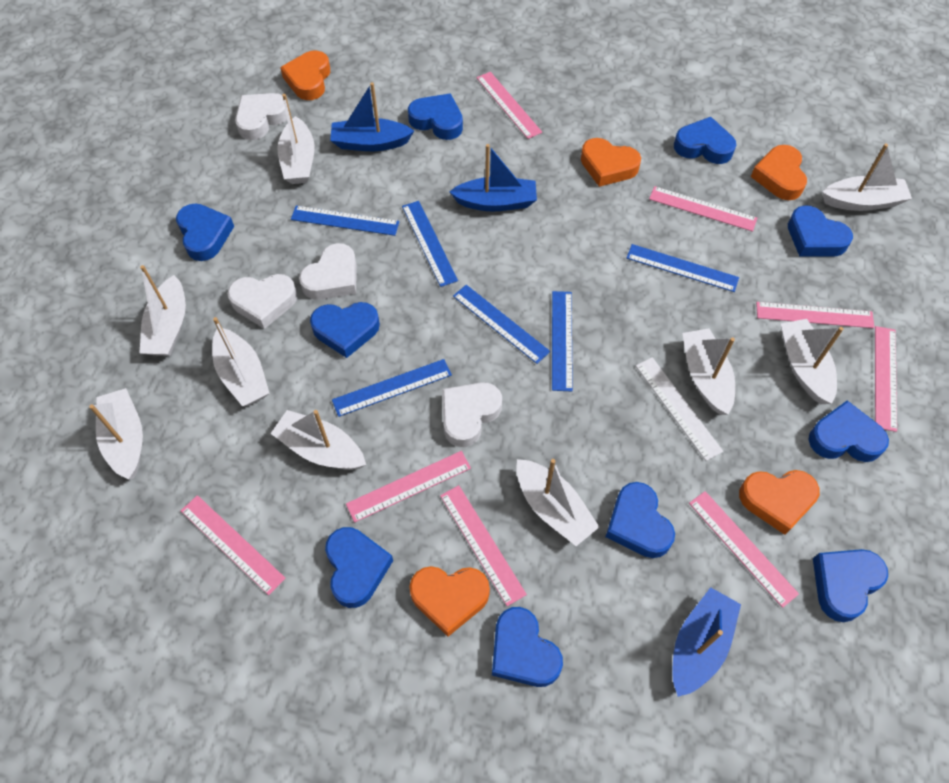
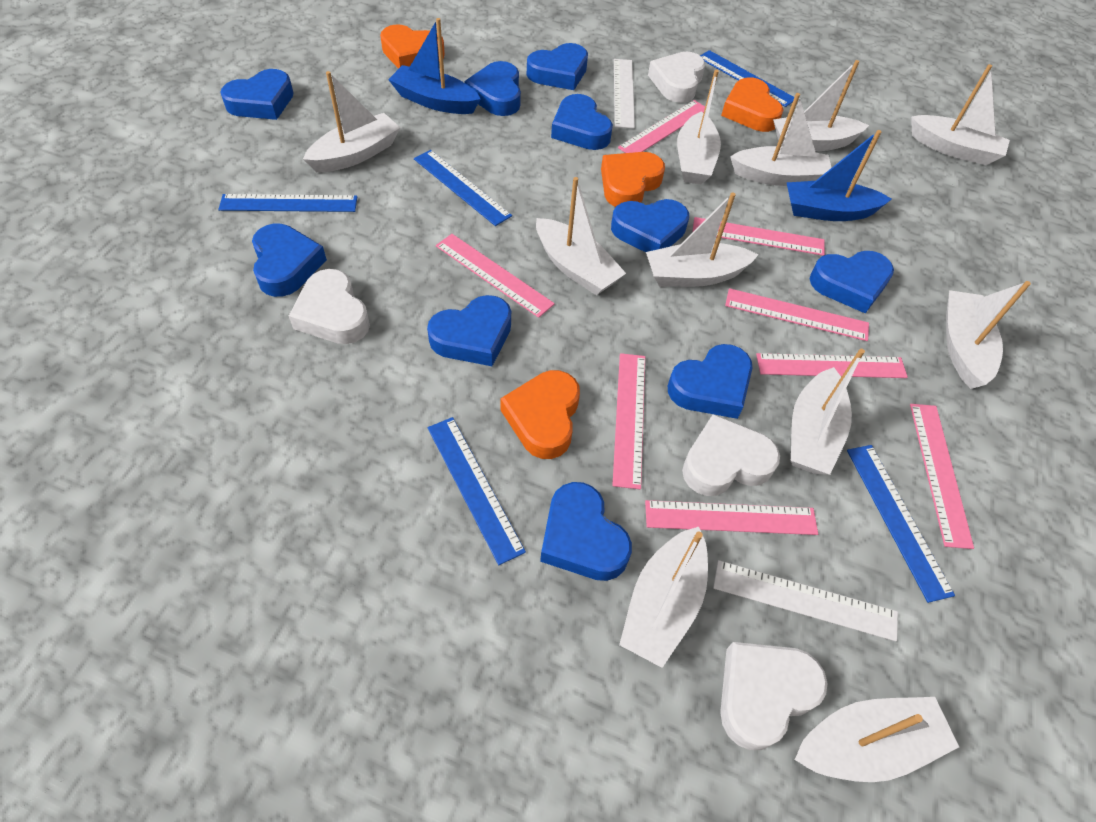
blue boat: 3 -> 2
blue ruler: 6 -> 5
orange heart: 5 -> 4
white boat: 9 -> 11
white ruler: 1 -> 2

